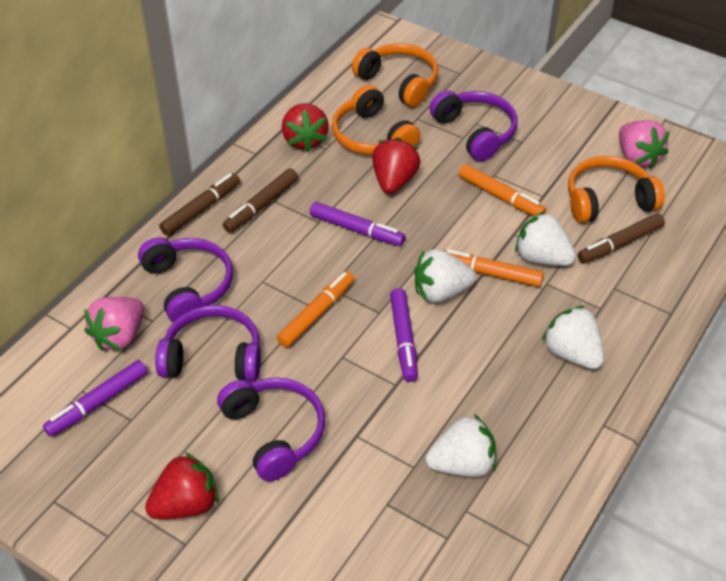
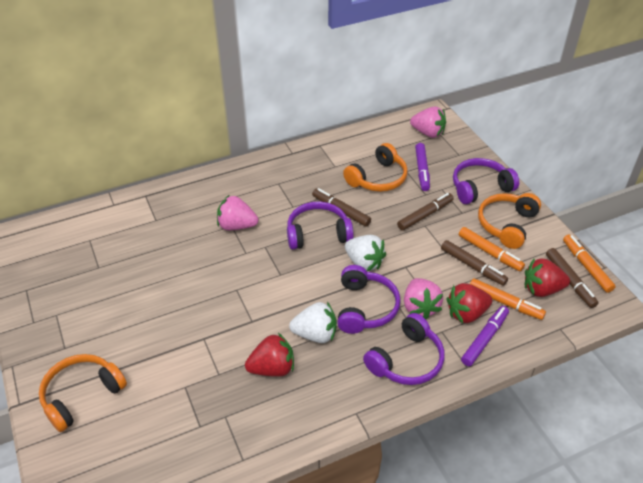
brown marker: 3 -> 4
pink strawberry: 2 -> 3
purple marker: 3 -> 2
white strawberry: 4 -> 2

